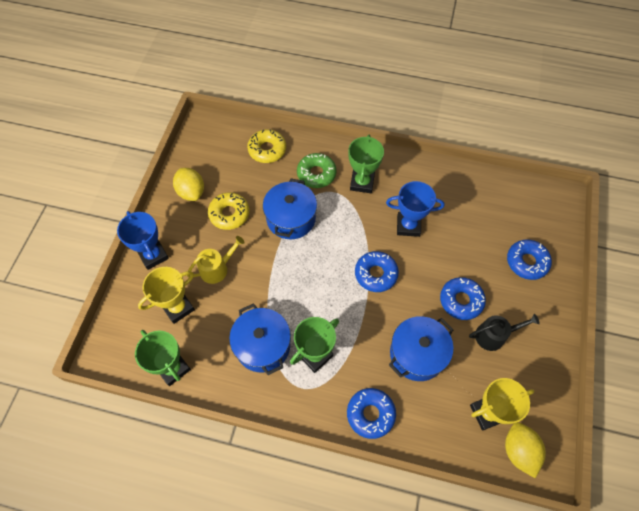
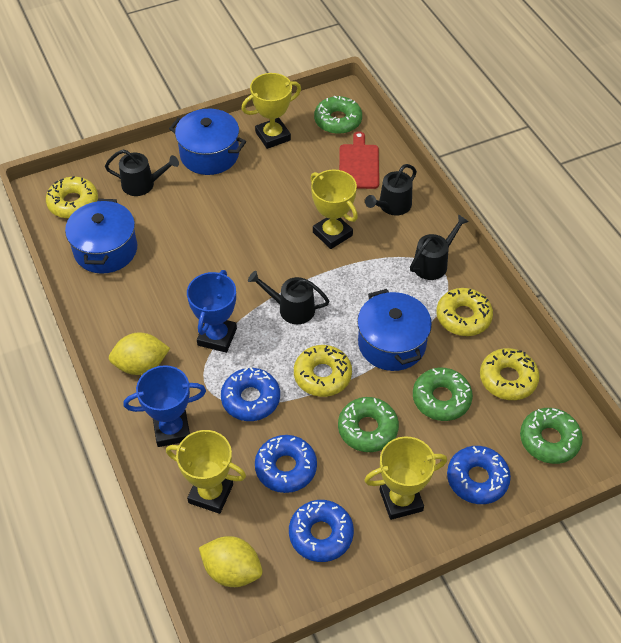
black watering can: 1 -> 4
green donut: 1 -> 4
green trophy: 3 -> 0
red cutting board: 0 -> 1
yellow donut: 2 -> 4
yellow trophy: 2 -> 4
yellow watering can: 1 -> 0

